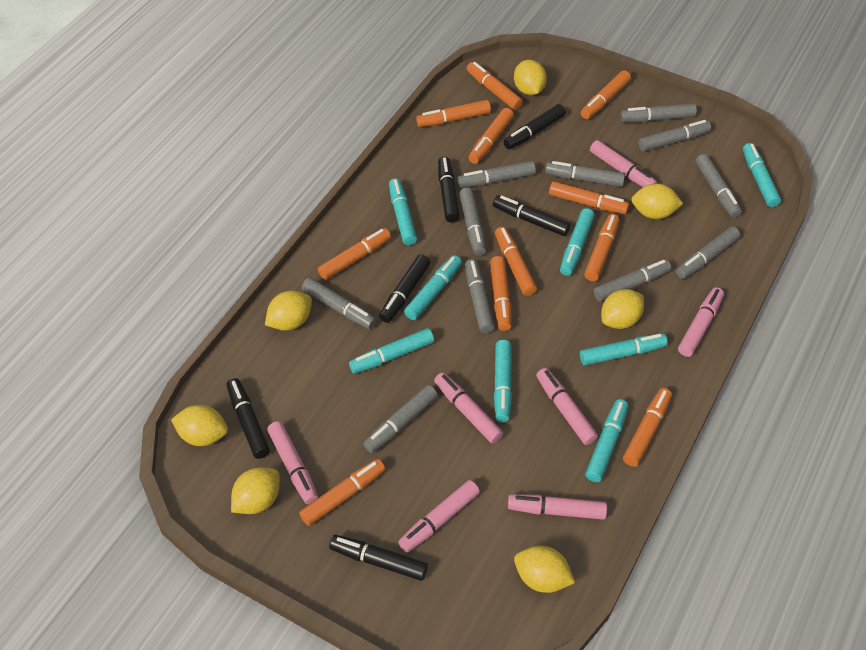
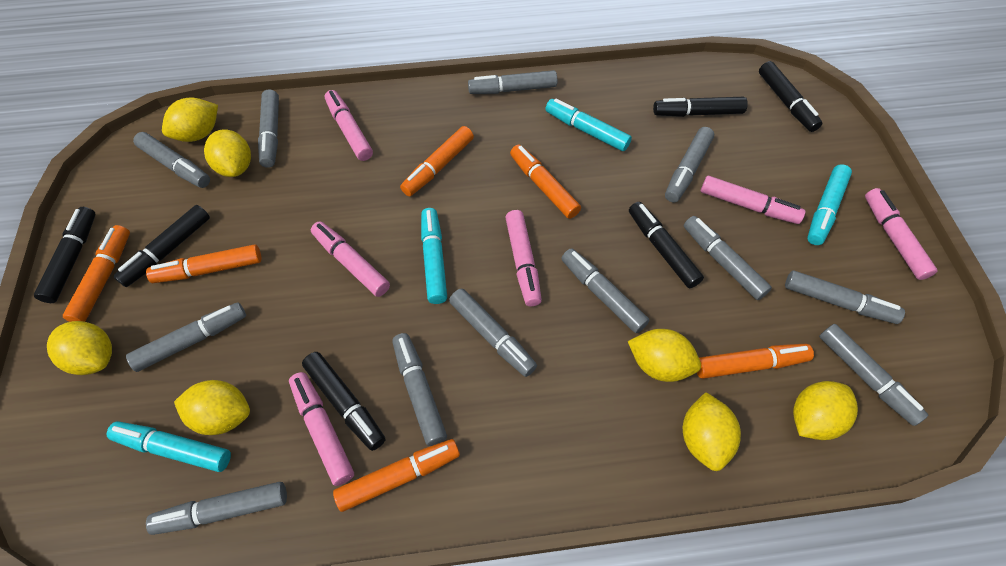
grey marker: 11 -> 12
orange marker: 11 -> 6
pink marker: 7 -> 6
turquoise marker: 8 -> 4

